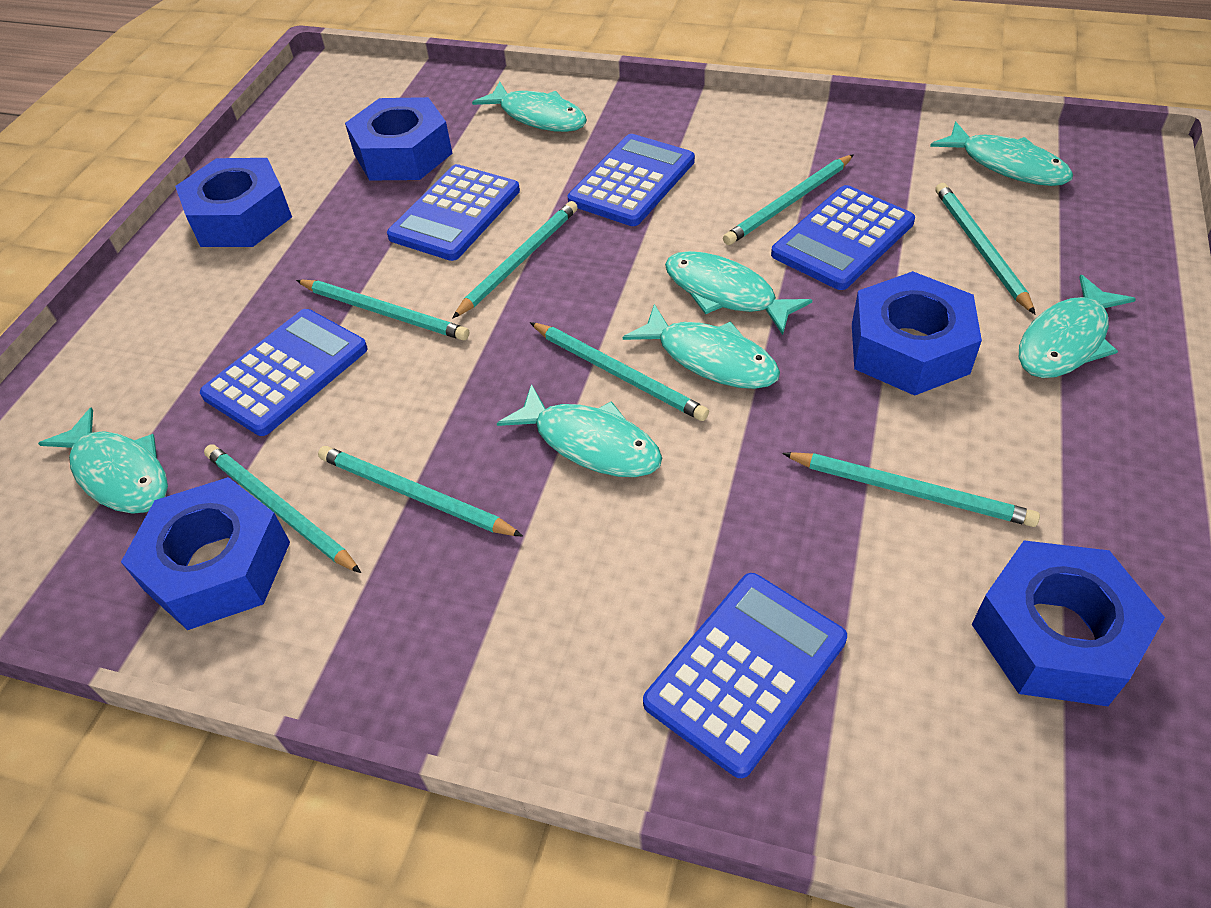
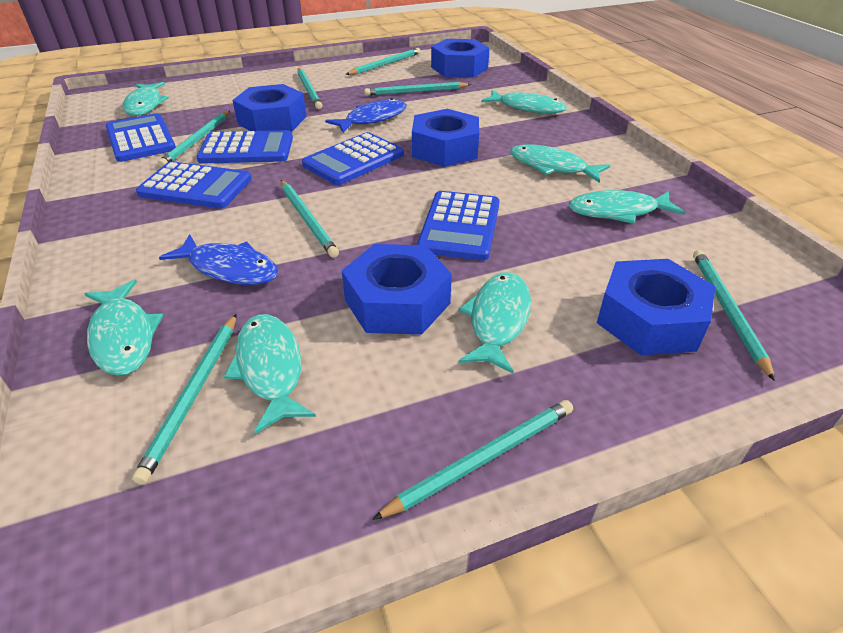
blue fish: 0 -> 2

